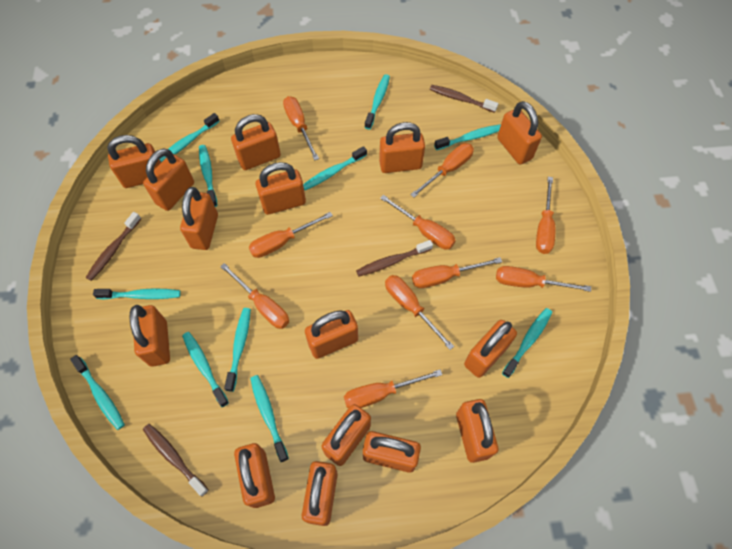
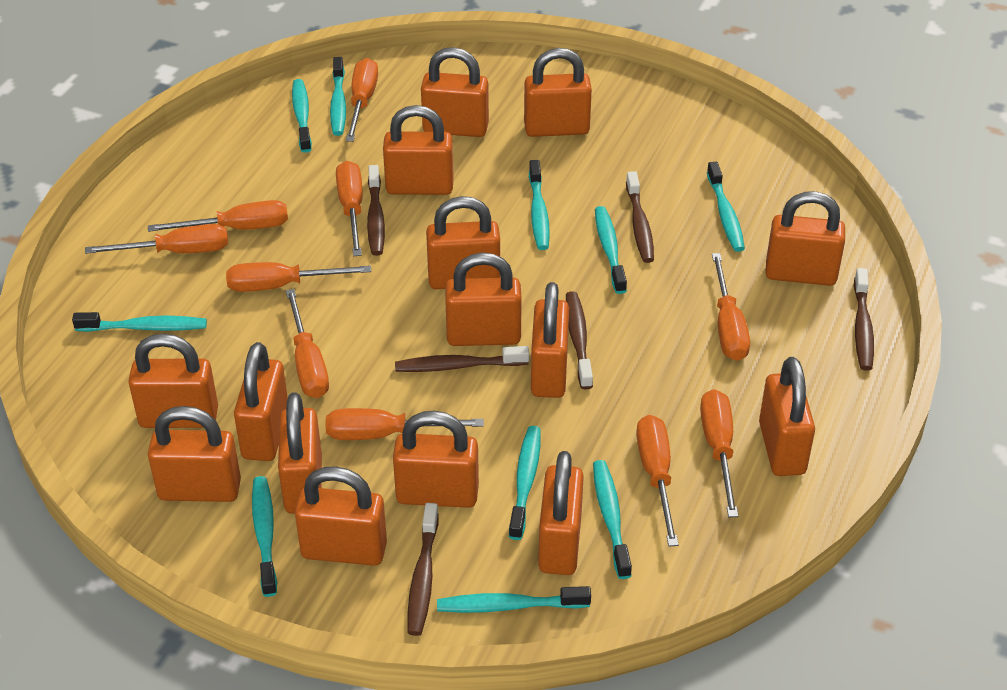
brown toothbrush: 4 -> 6
turquoise toothbrush: 11 -> 10

